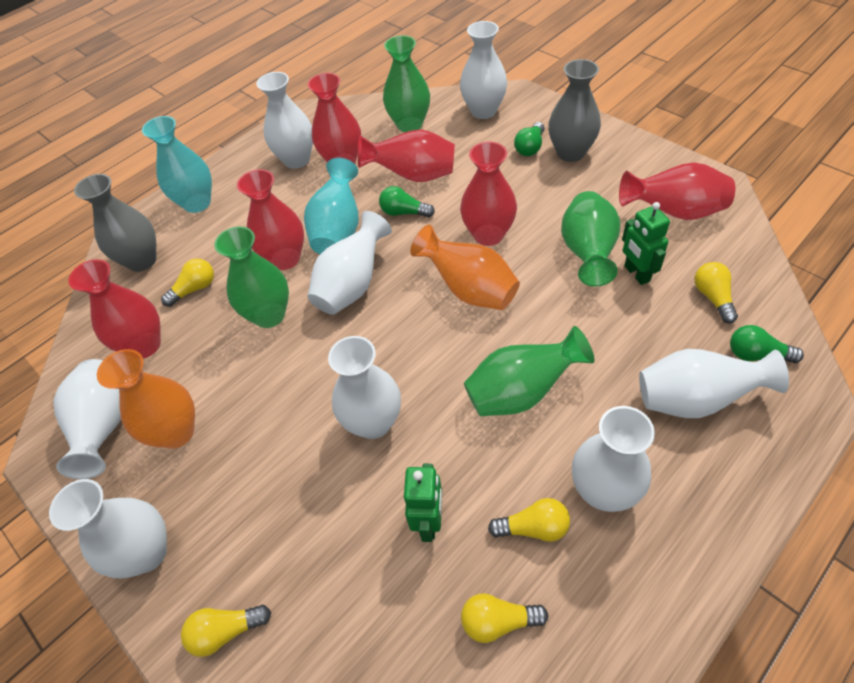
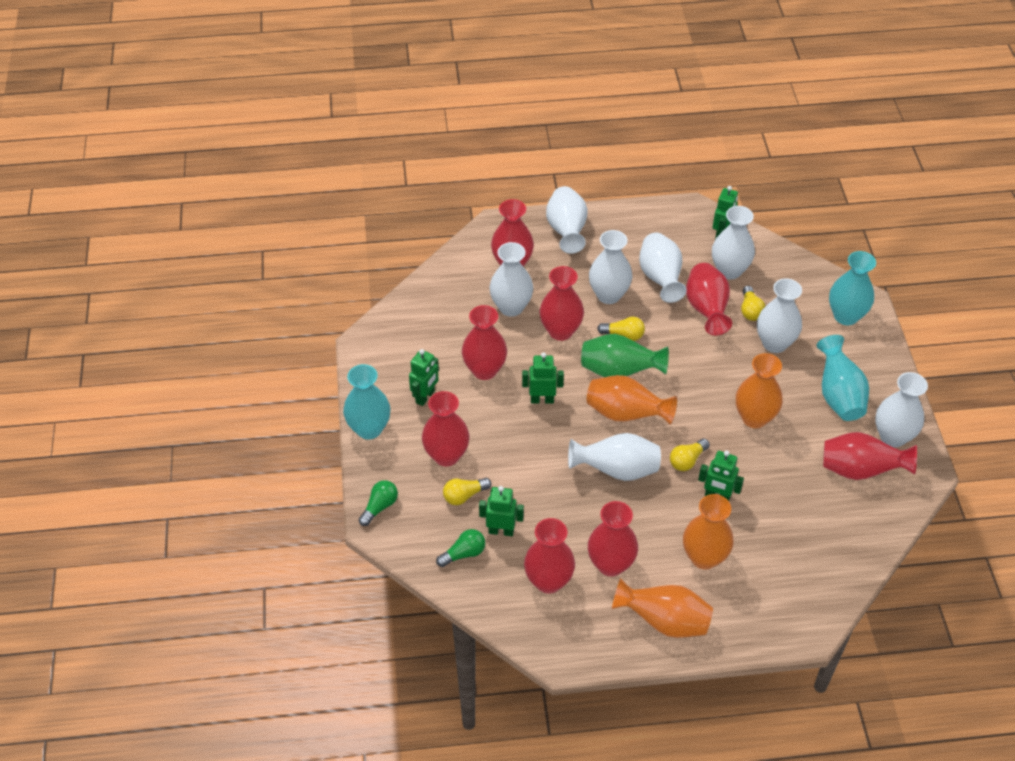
green light bulb: 3 -> 2
green robot: 2 -> 5
green vase: 4 -> 1
grey vase: 2 -> 0
orange vase: 2 -> 4
red vase: 6 -> 8
turquoise vase: 2 -> 3
yellow light bulb: 5 -> 4

